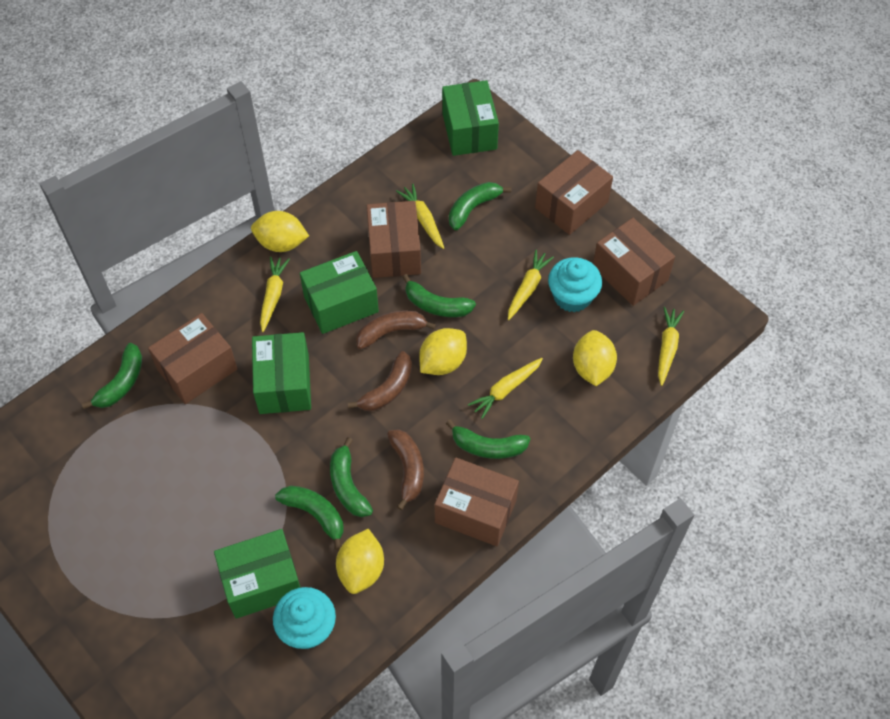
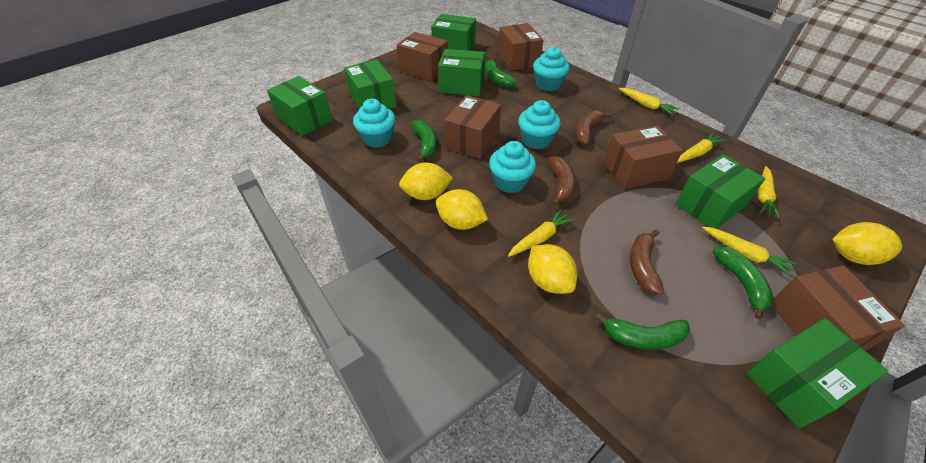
green banana: 6 -> 4
green box: 4 -> 6
turquoise cupcake: 2 -> 4

